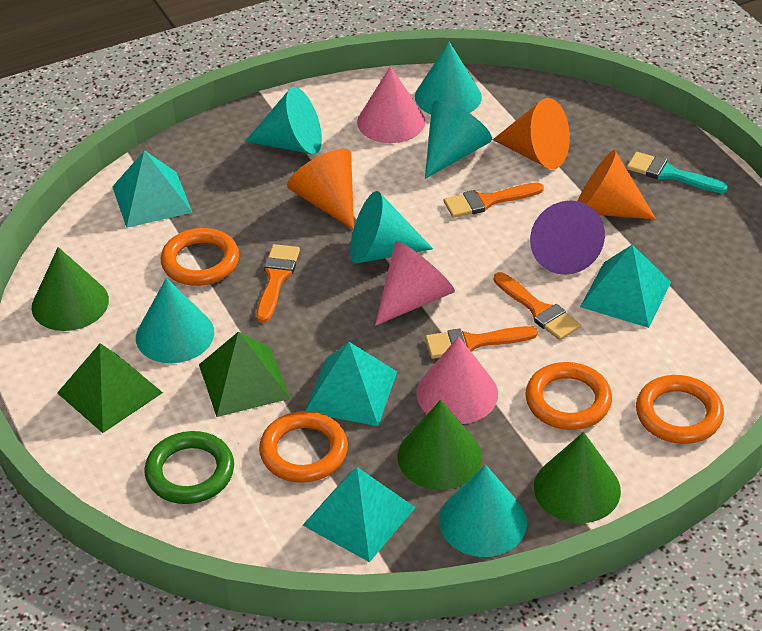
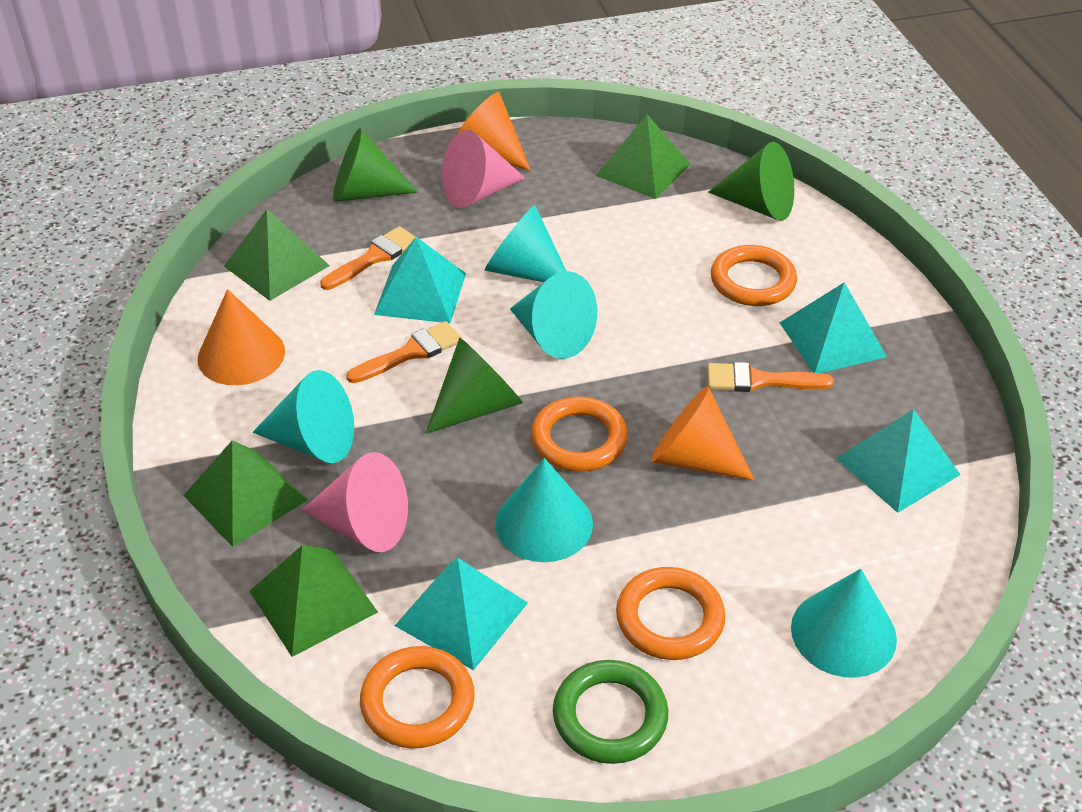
green pyramid: 2 -> 4
orange brush: 4 -> 3
pink cone: 3 -> 2
purple cone: 1 -> 0
turquoise brush: 1 -> 0
turquoise cone: 6 -> 5

